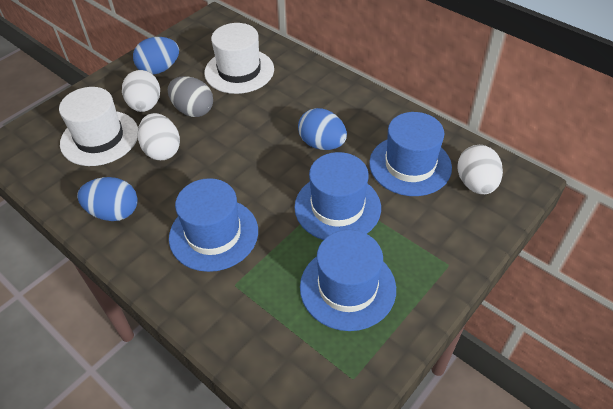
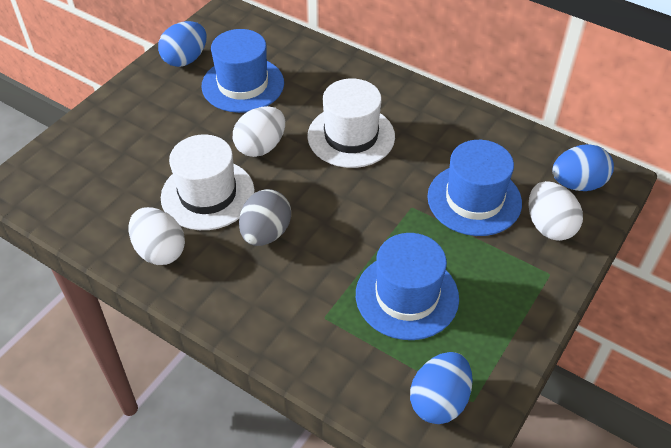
blue hat: 4 -> 3

